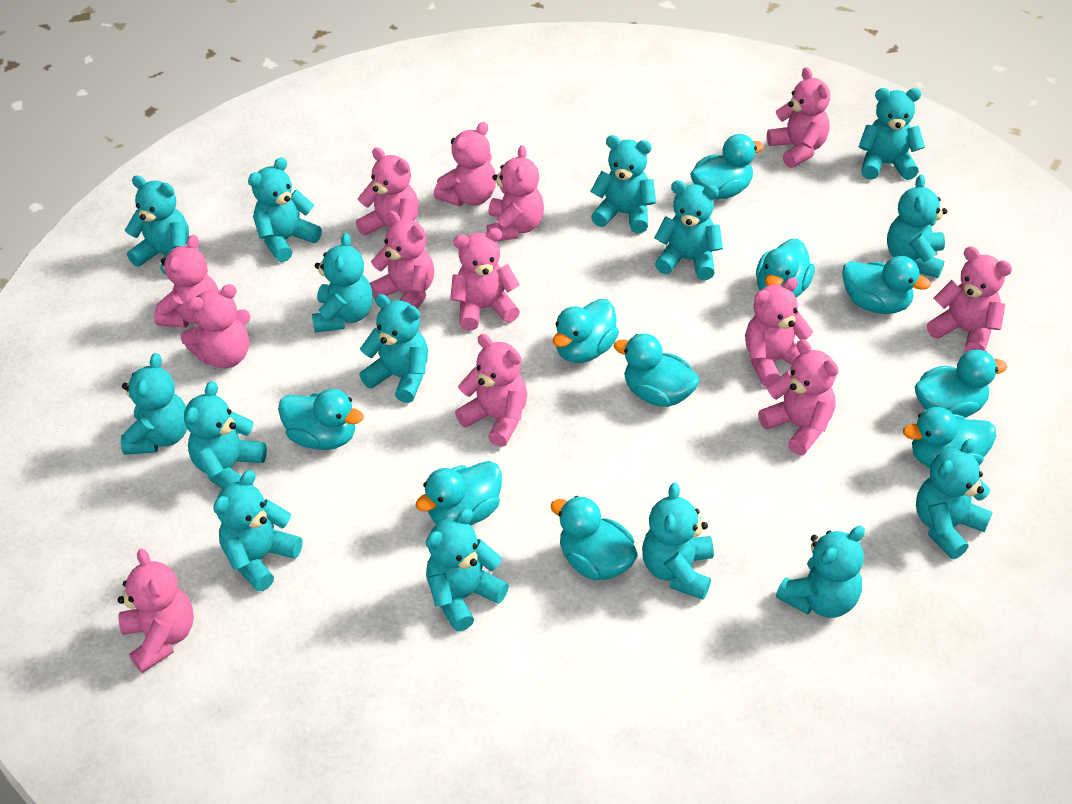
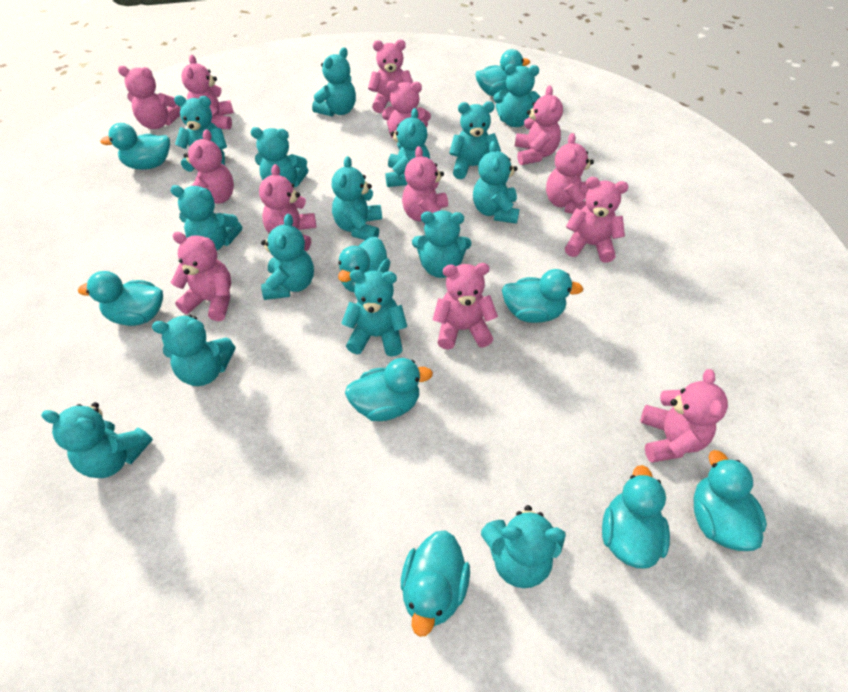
turquoise duck: 10 -> 9

